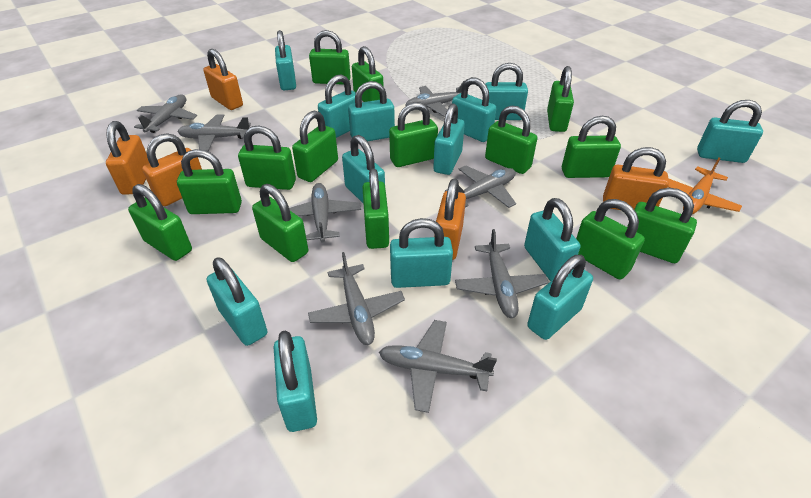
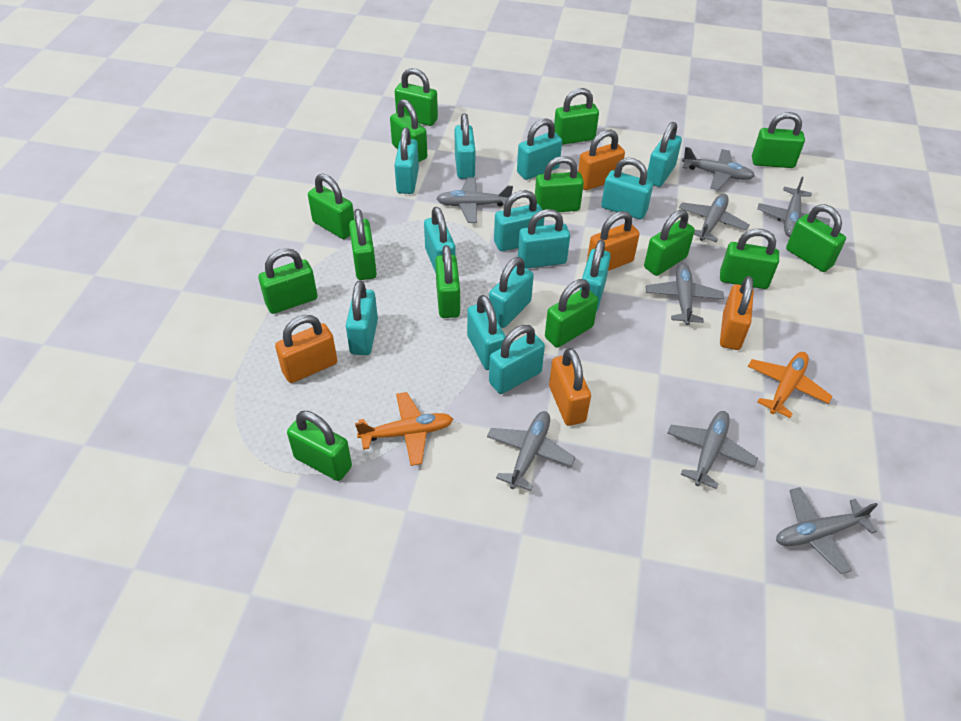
orange plane: 1 -> 2

